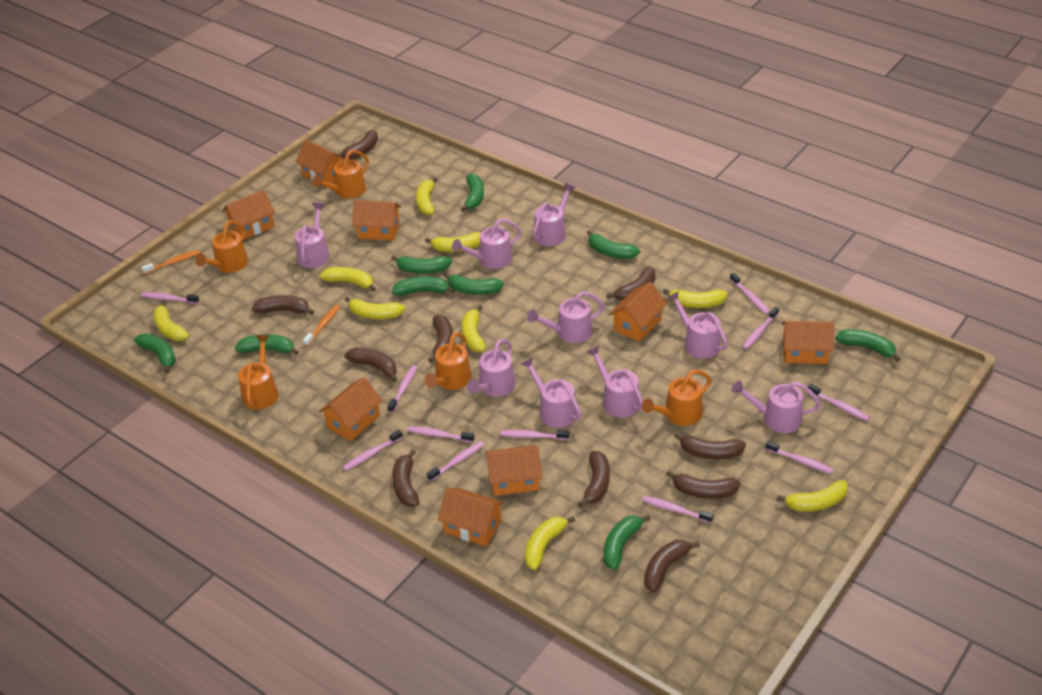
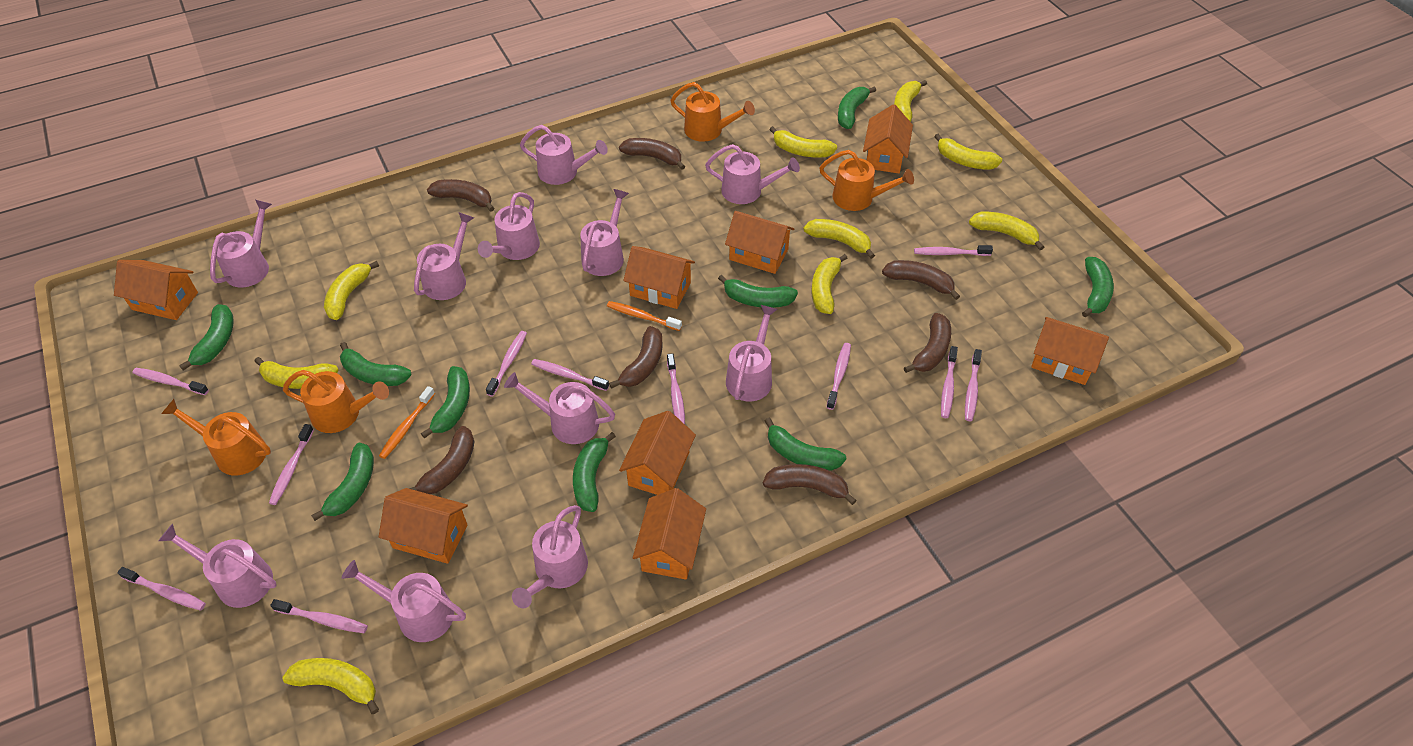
brown banana: 10 -> 7
orange watering can: 5 -> 4
pink watering can: 9 -> 11

